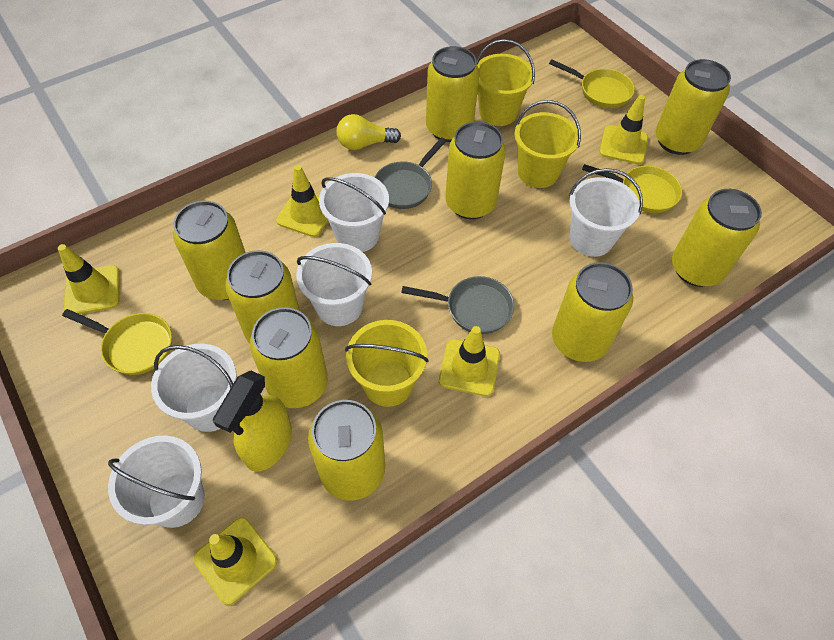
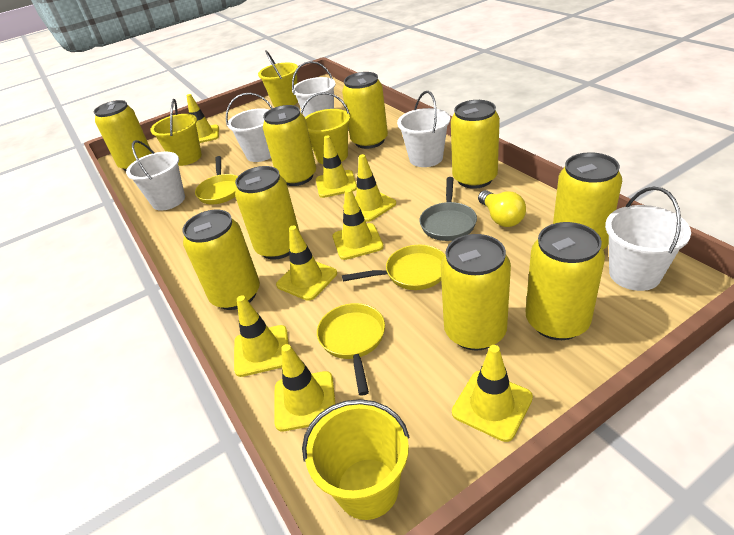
grey pan: 2 -> 1
yellow bucket: 3 -> 4
yellow spray bottle: 1 -> 0
yellow traffic cone: 5 -> 8

